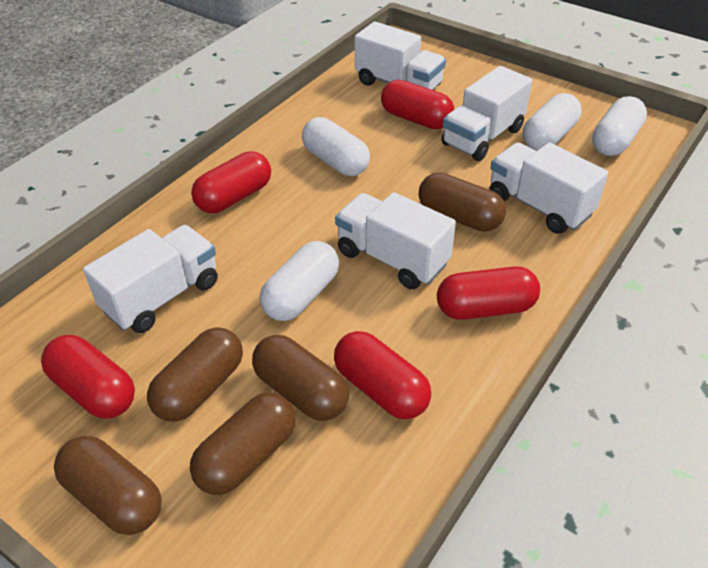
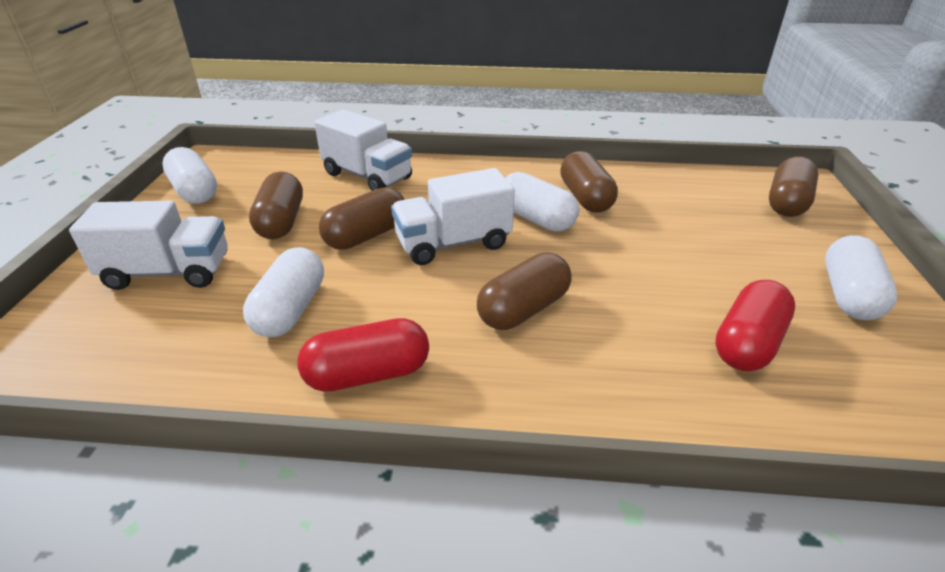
red capsule: 5 -> 2
white truck: 5 -> 3

